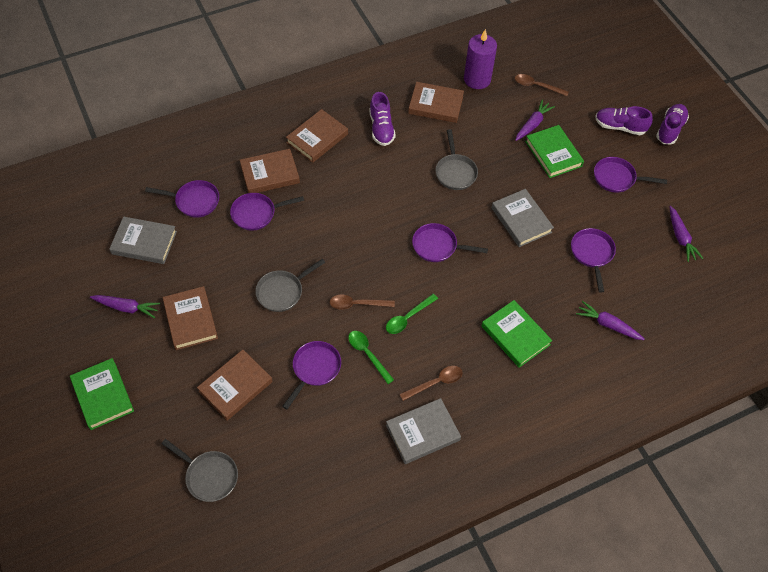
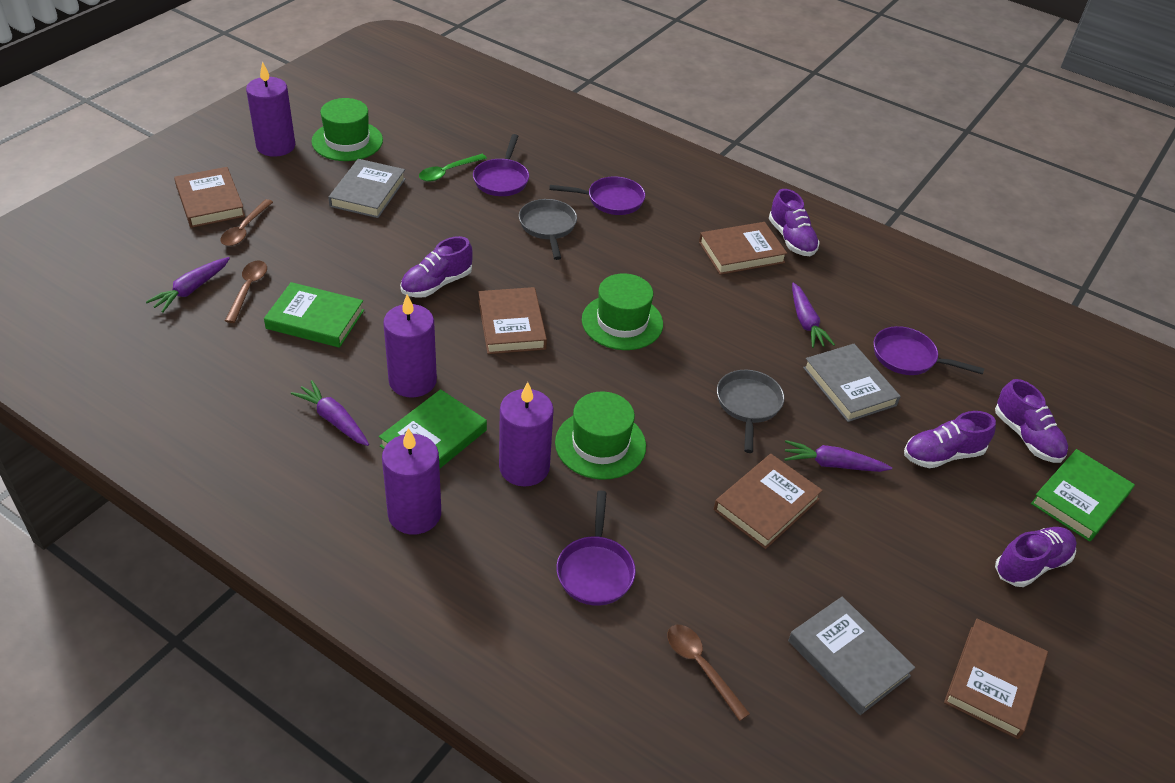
green hat: 0 -> 3
green spoon: 2 -> 1
grey pan: 3 -> 2
purple candle: 1 -> 4
purple pan: 6 -> 4
purple shoe: 3 -> 5

